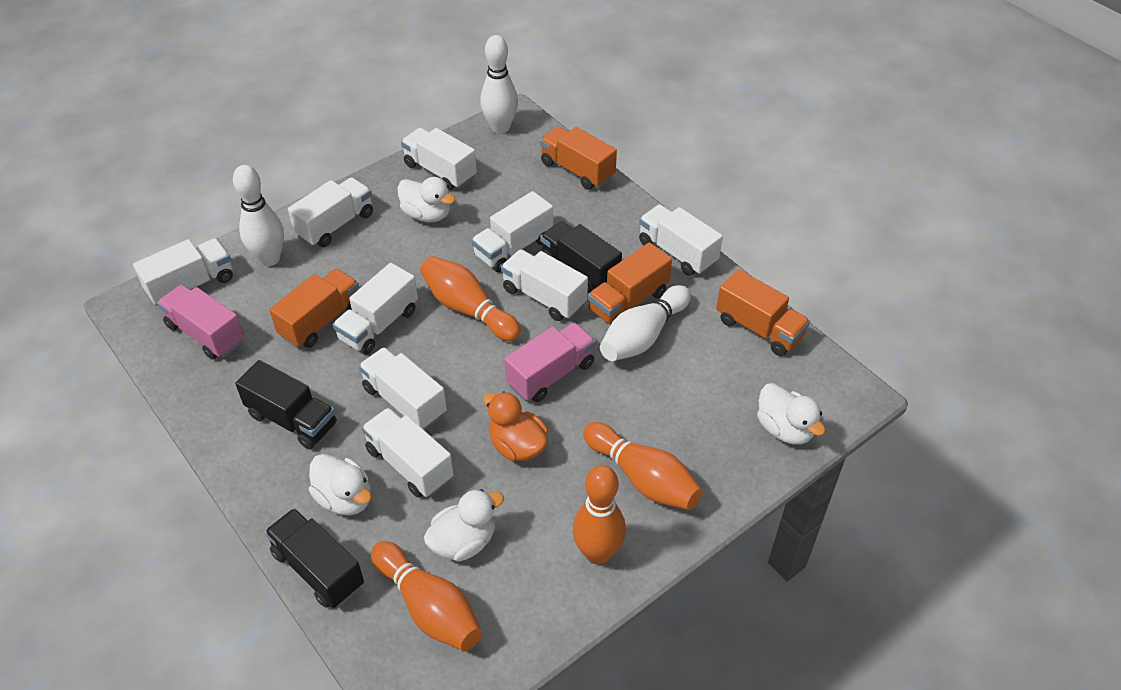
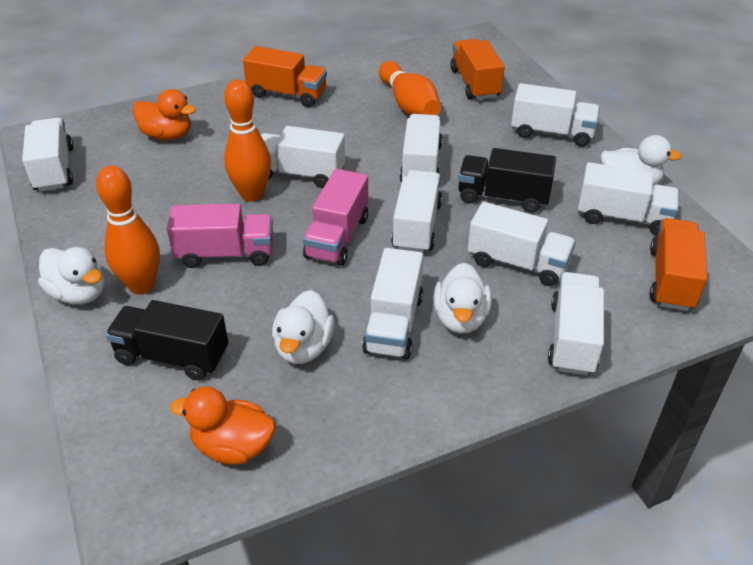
black truck: 3 -> 2
orange bowling pin: 4 -> 3
orange duck: 1 -> 2
orange truck: 4 -> 3
white bowling pin: 3 -> 0

